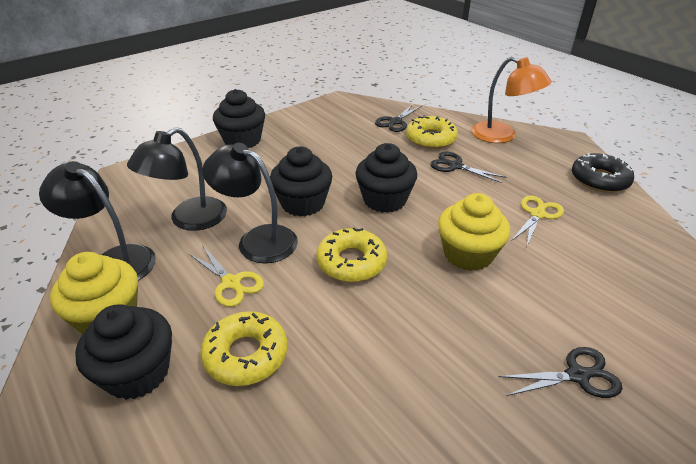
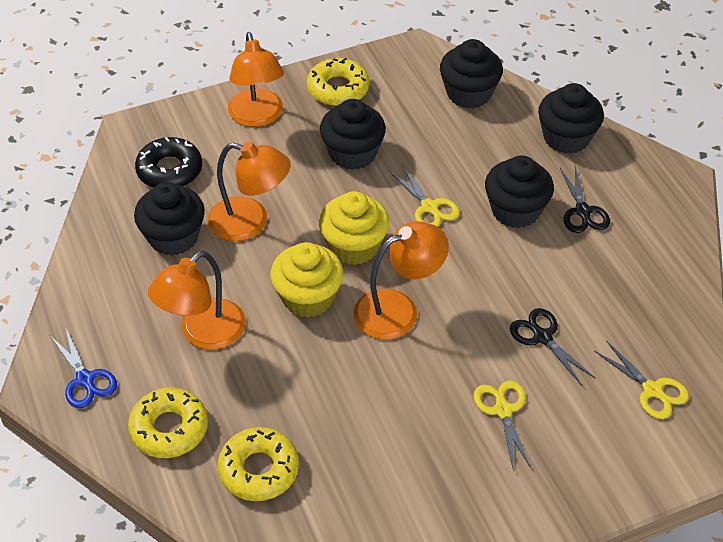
black cupcake: 4 -> 5
black lamp: 3 -> 0
black scissors: 3 -> 2
blue scissors: 0 -> 1
orange lamp: 1 -> 4
yellow scissors: 2 -> 3

